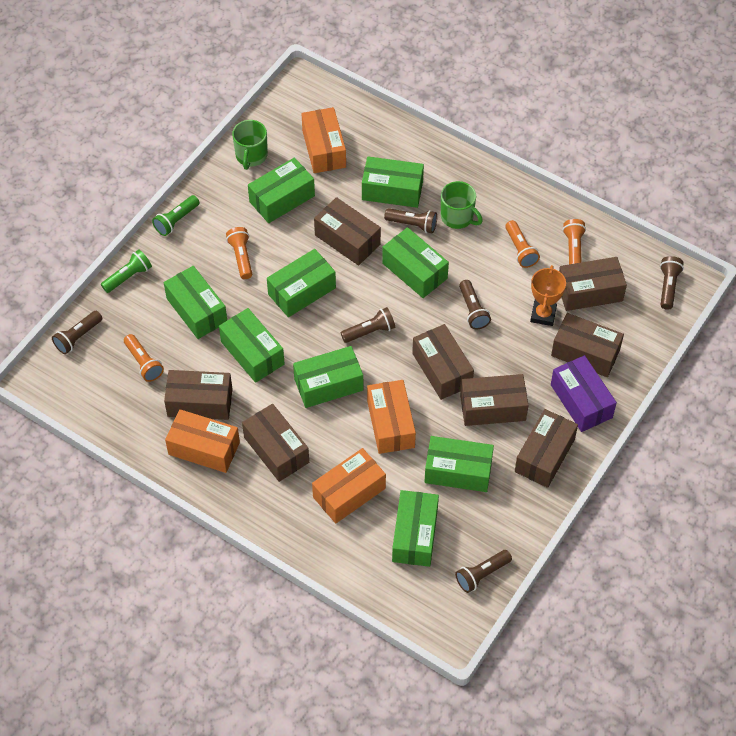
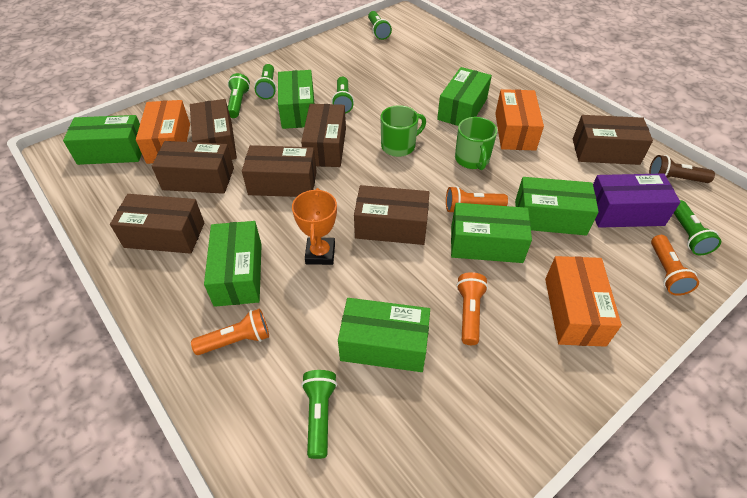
brown box: 8 -> 7
brown flashlight: 6 -> 1
green box: 9 -> 7
green flashlight: 2 -> 6
orange box: 4 -> 3

